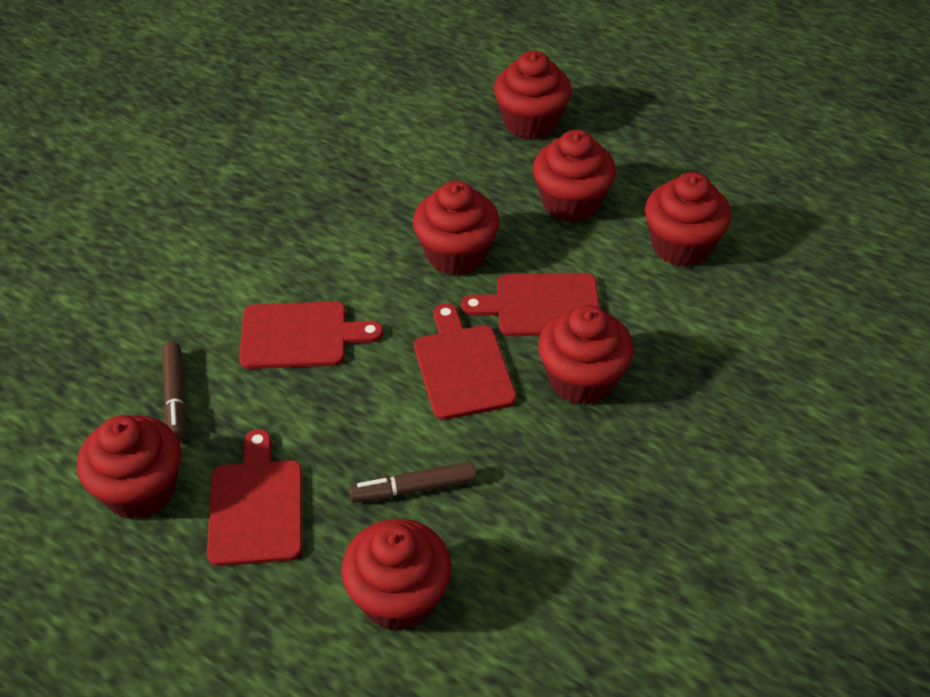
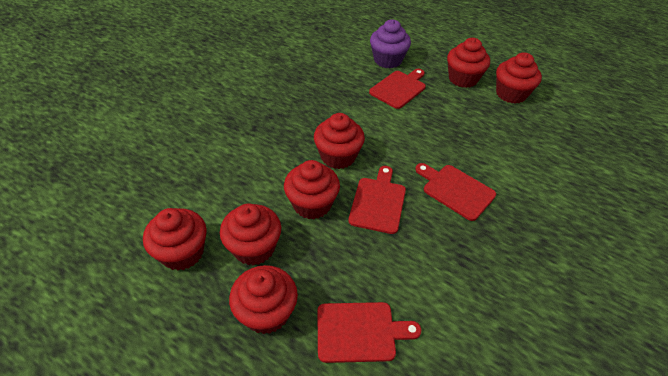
brown marker: 2 -> 0
purple cupcake: 0 -> 1

